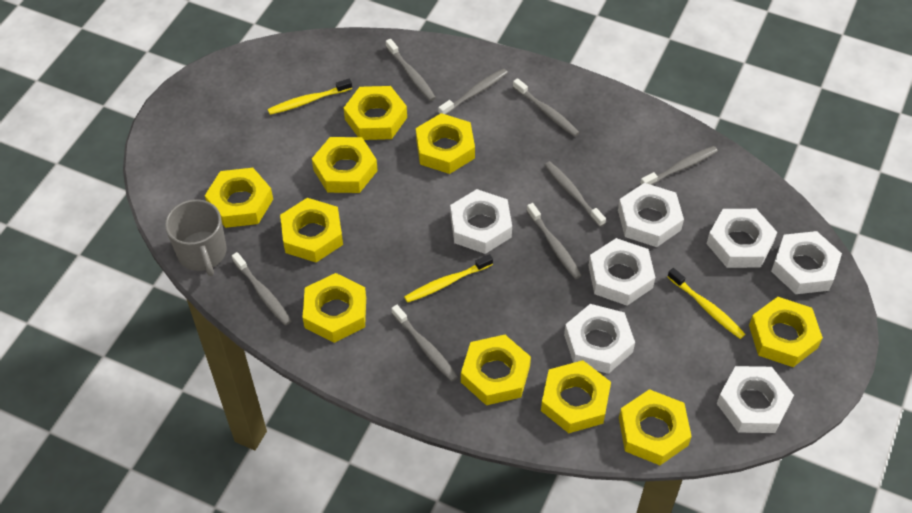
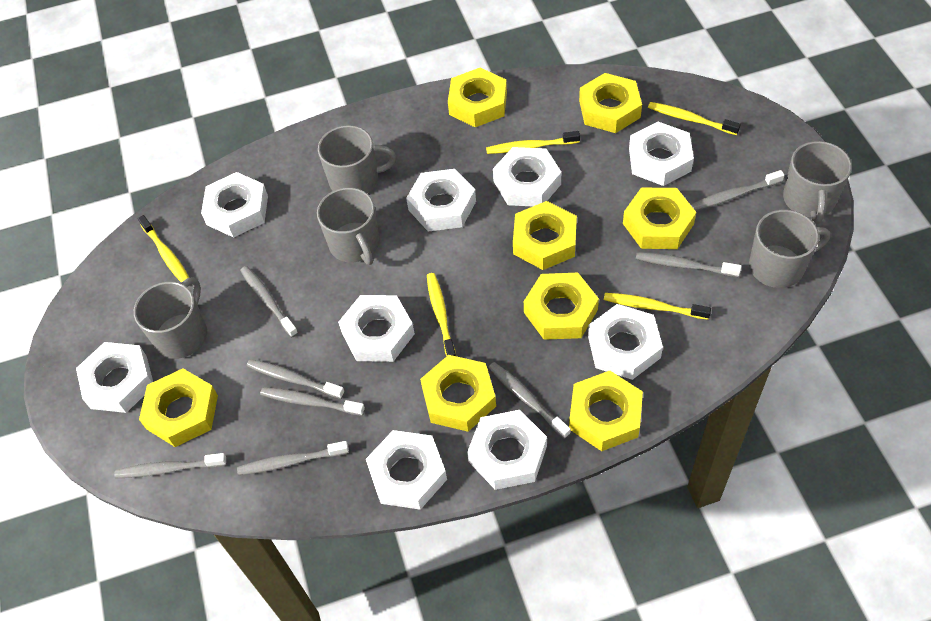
grey mug: 1 -> 5
white nut: 7 -> 9
yellow nut: 10 -> 8
yellow toothbrush: 3 -> 5

